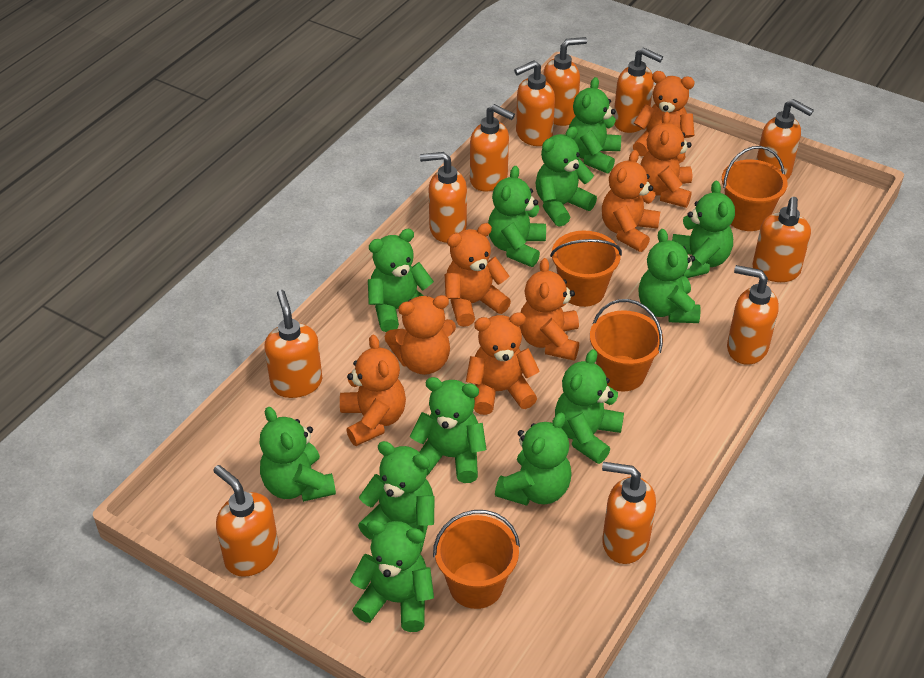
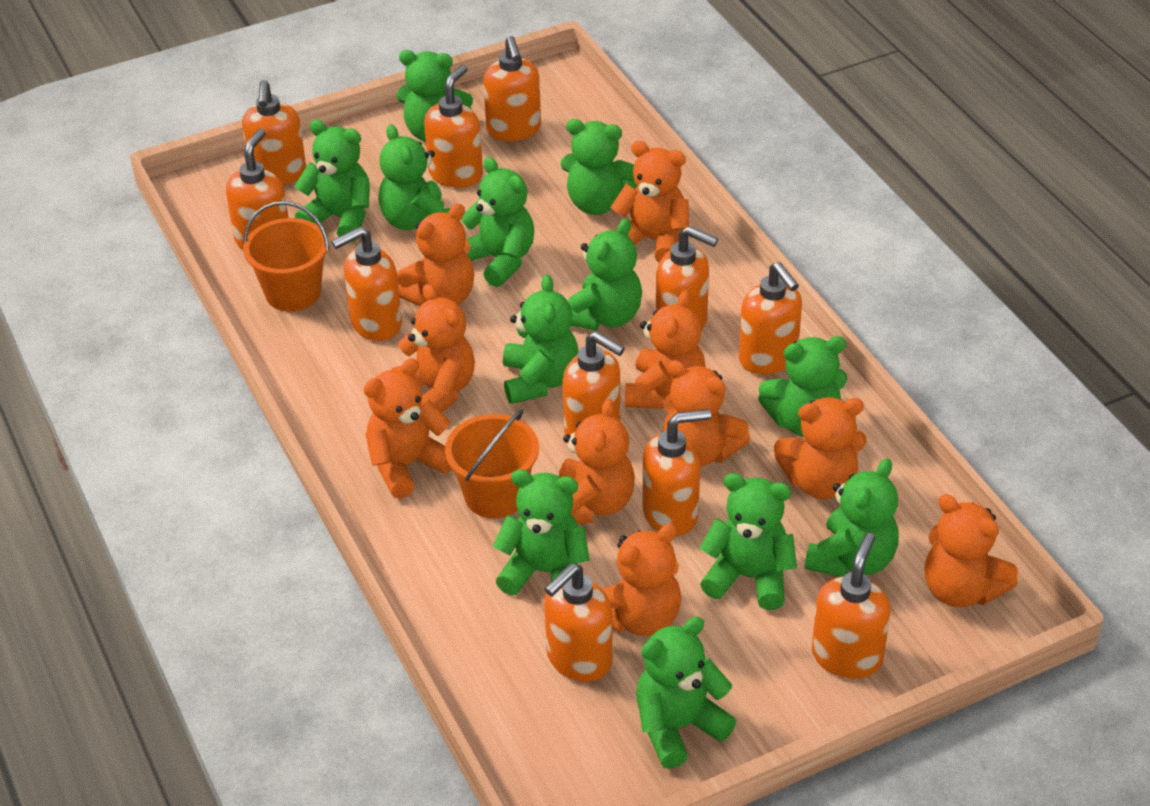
orange bucket: 4 -> 2
orange teddy bear: 8 -> 10

